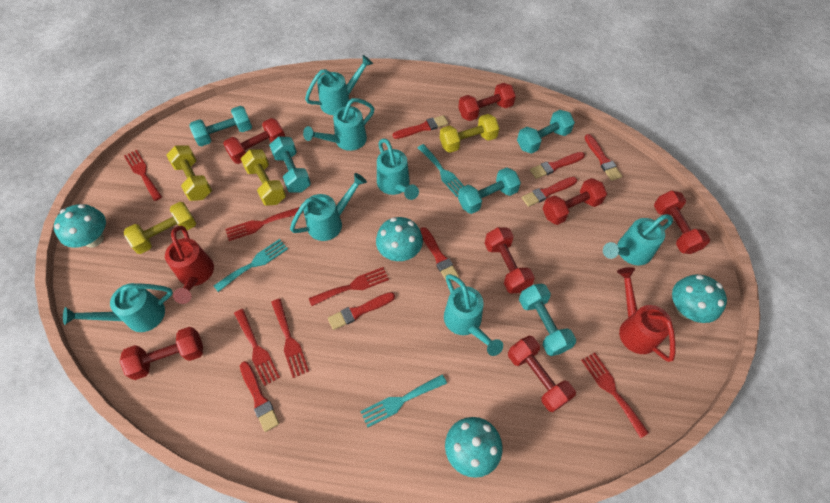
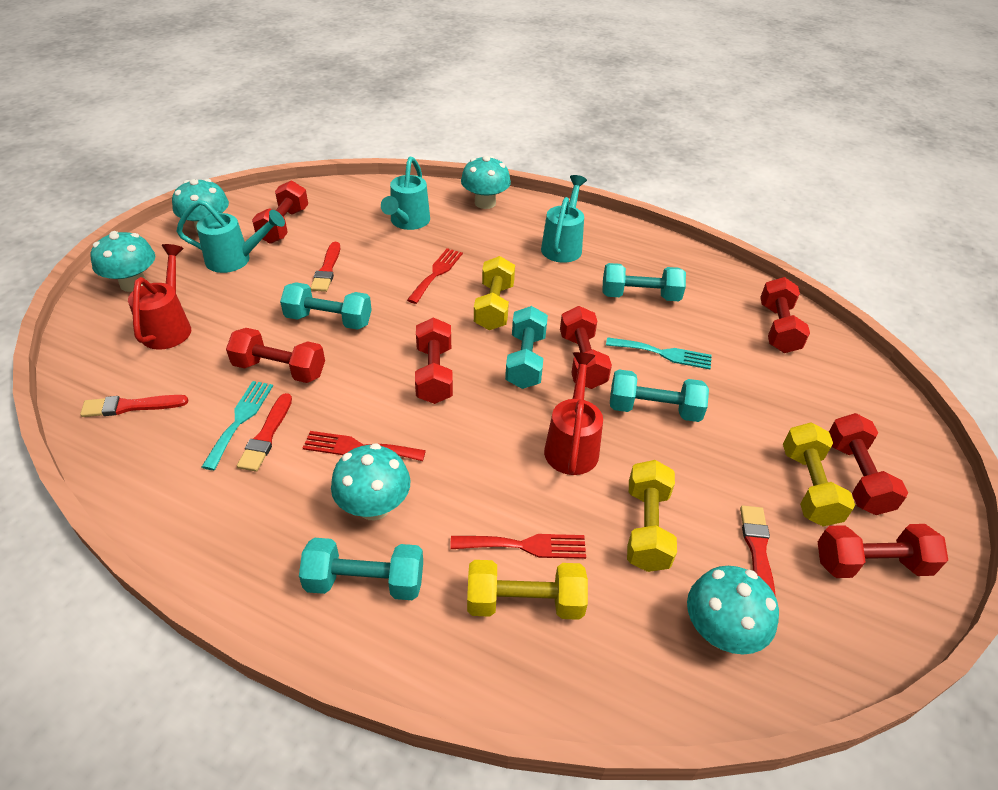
red brush: 7 -> 4
red fork: 6 -> 3
turquoise fork: 3 -> 2
turquoise mushroom: 4 -> 5
turquoise watering can: 7 -> 3

